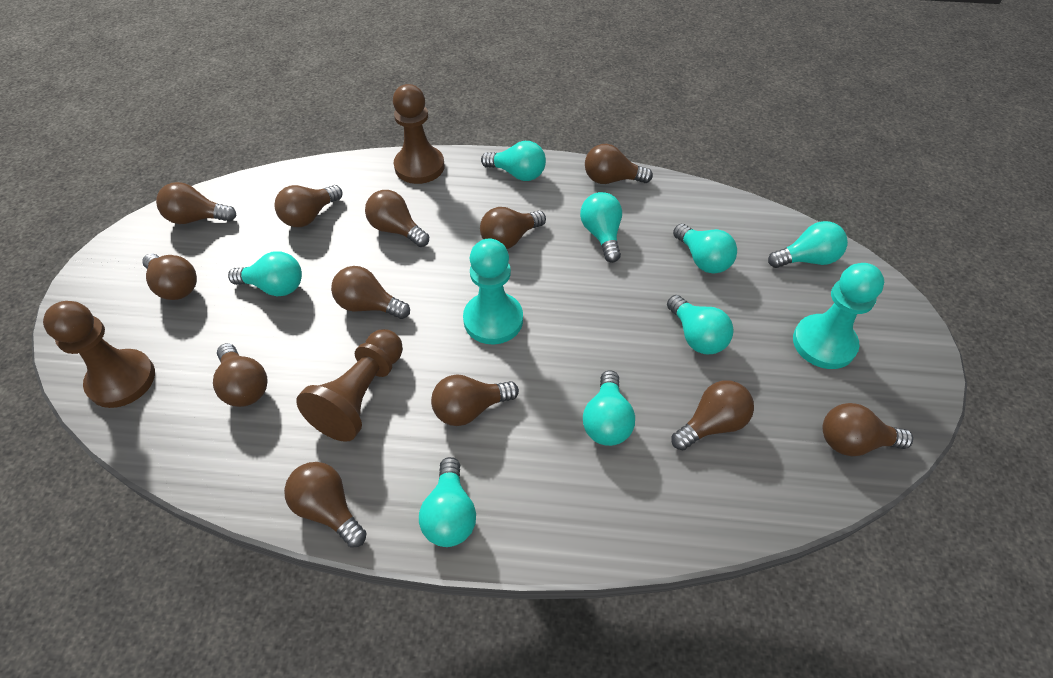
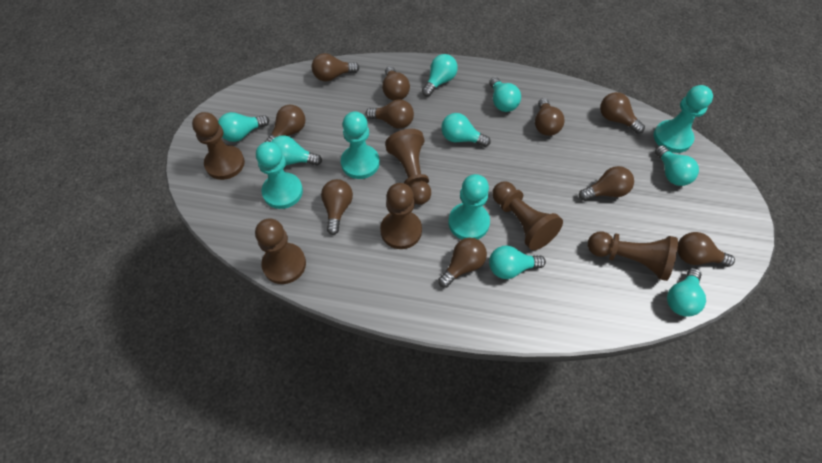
brown light bulb: 12 -> 10
brown pawn: 3 -> 6
turquoise pawn: 2 -> 4

